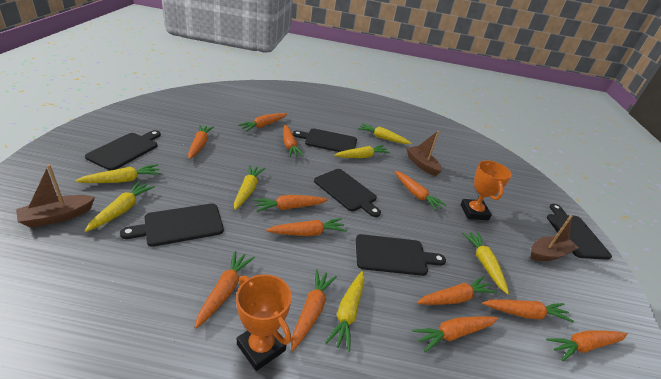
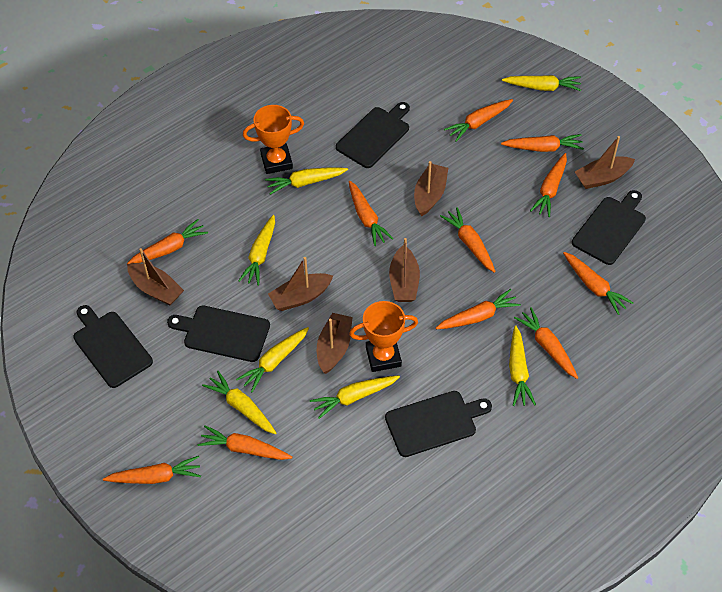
black cutting board: 6 -> 5
brown boat: 3 -> 6
orange carrot: 12 -> 11

